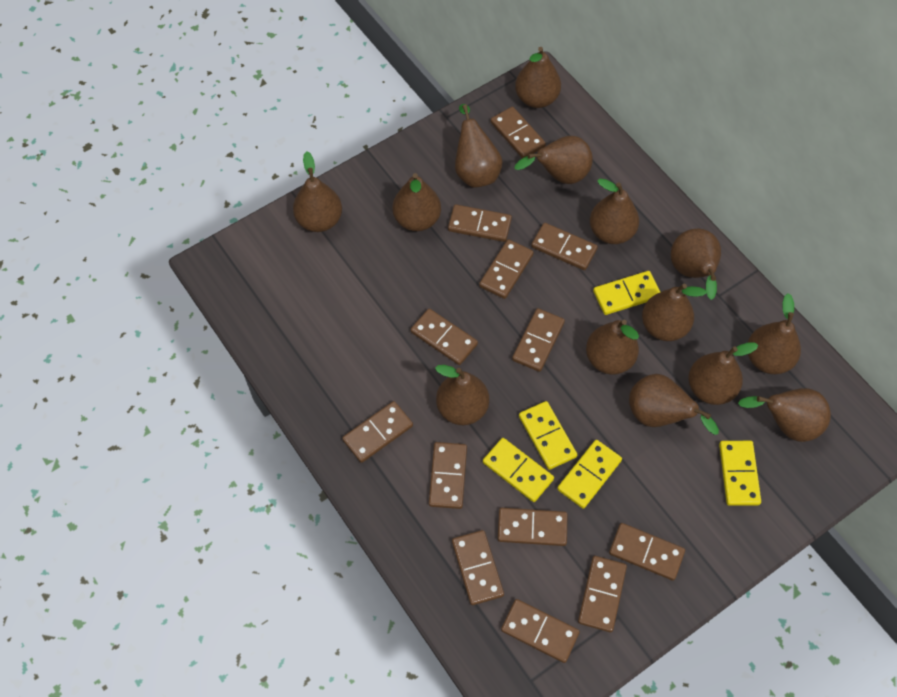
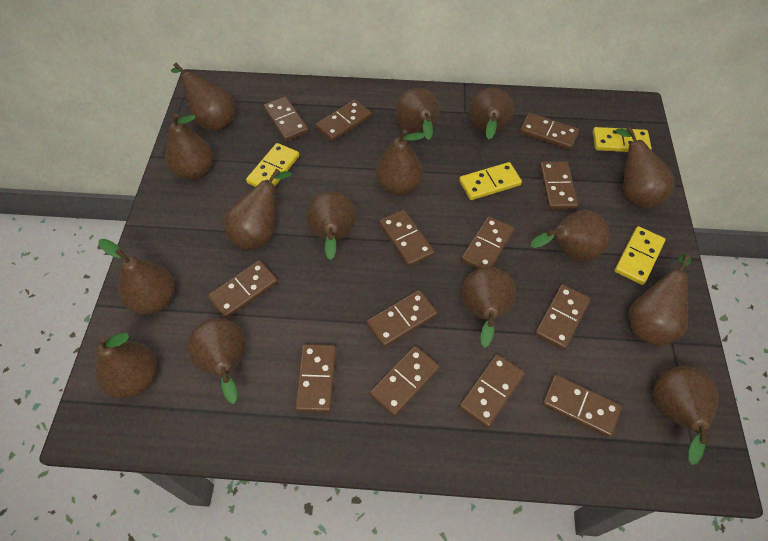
brown pear: 14 -> 15
yellow domino: 5 -> 4

